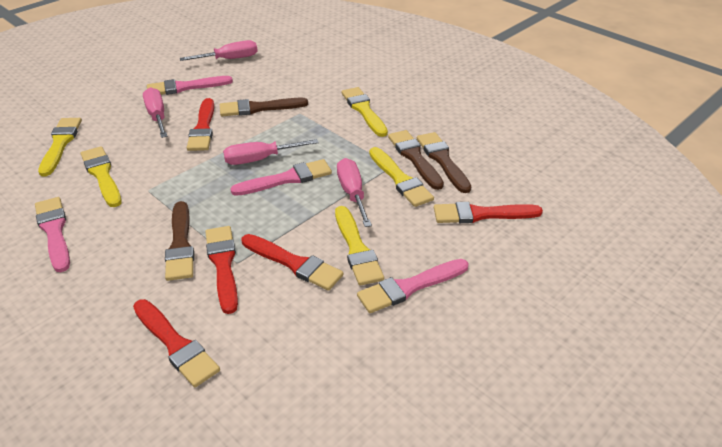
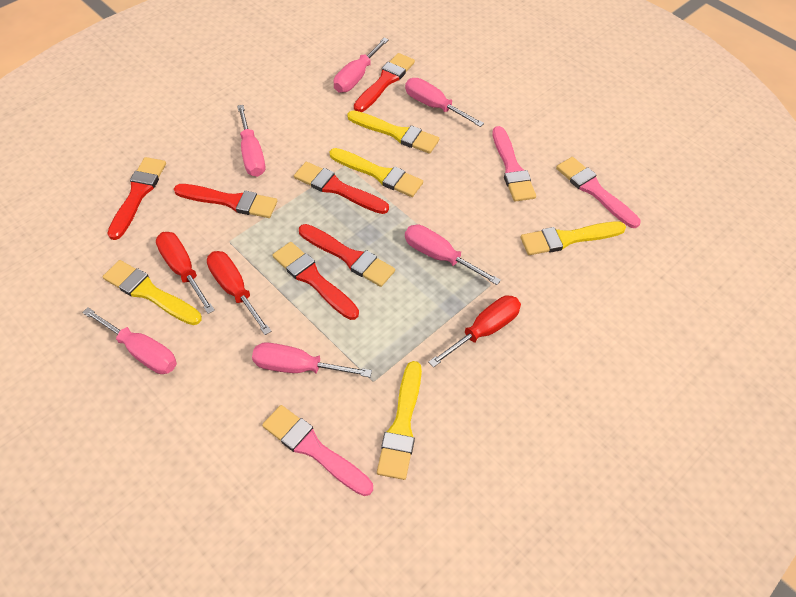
brown brush: 4 -> 0
pink brush: 4 -> 3
pink screwdriver: 4 -> 6
red brush: 5 -> 6
red screwdriver: 0 -> 3

